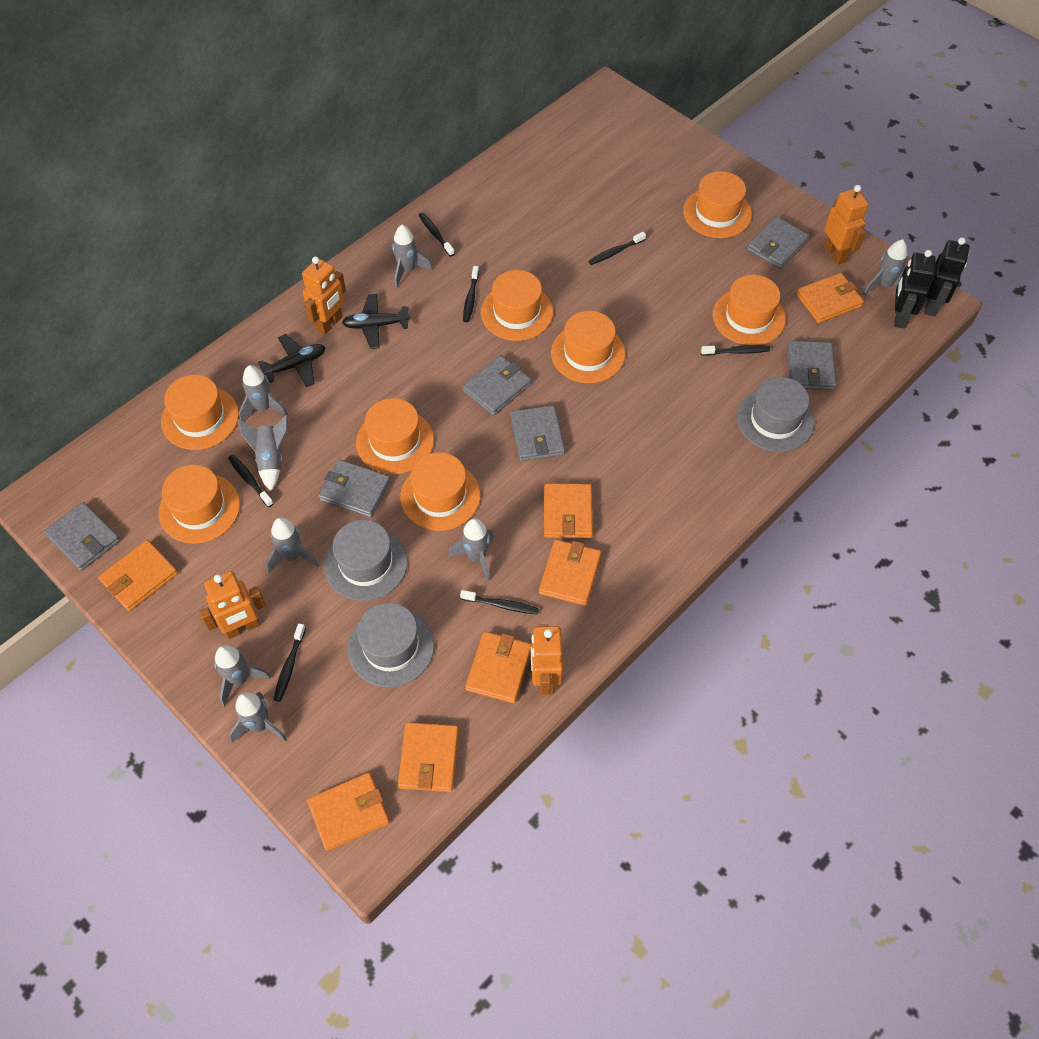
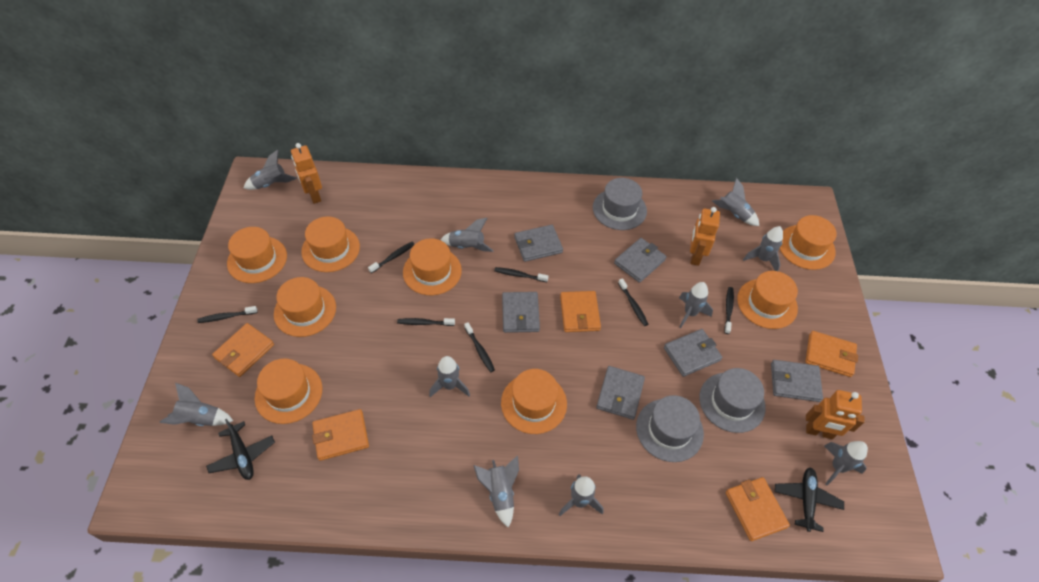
black robot: 2 -> 0
grey rocket: 8 -> 10
orange robot: 4 -> 3
orange wallet: 7 -> 5

